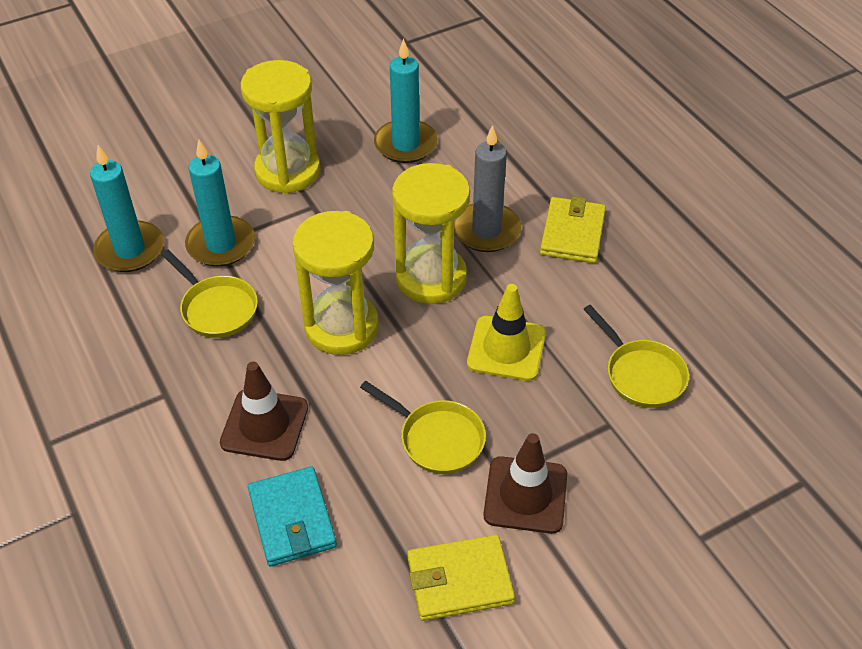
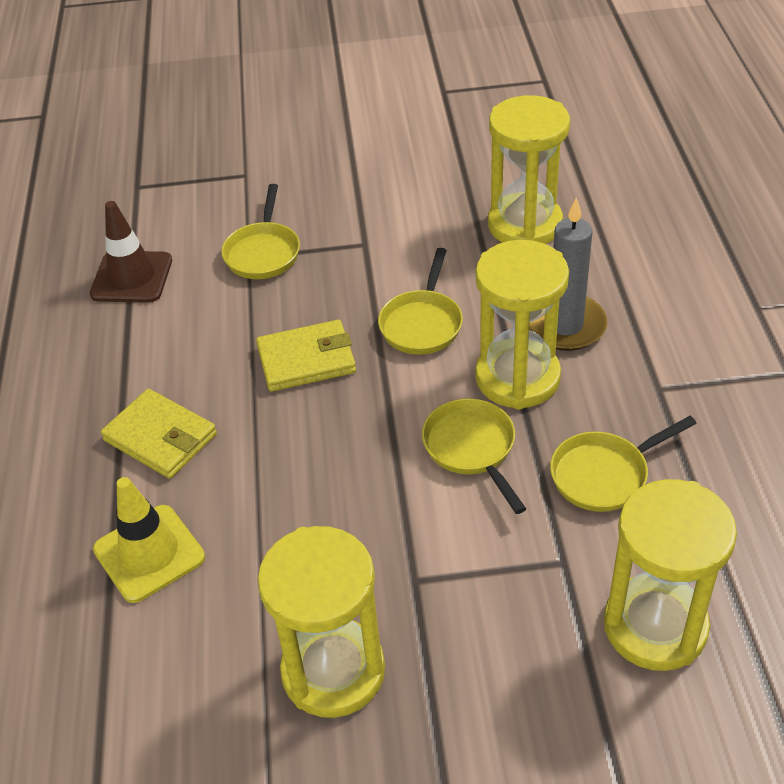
brown traffic cone: 2 -> 1
turquoise candle: 3 -> 0
turquoise wallet: 1 -> 0
yellow hourglass: 3 -> 4
yellow pan: 3 -> 4

